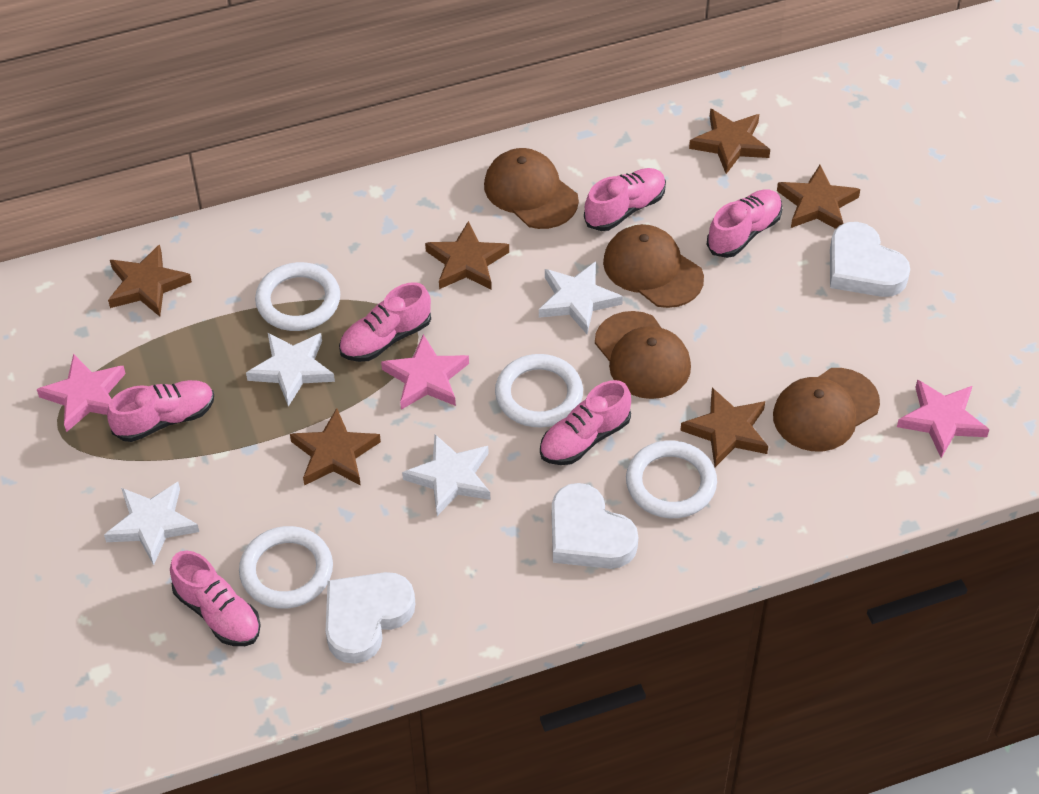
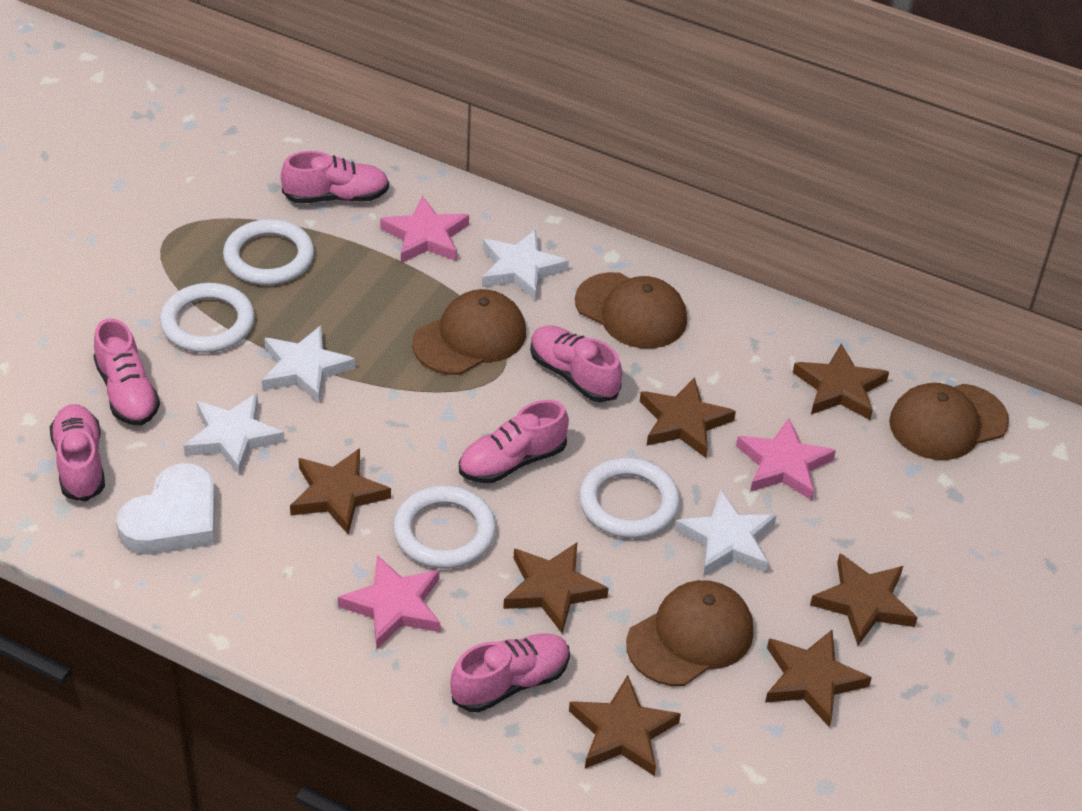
brown star: 6 -> 7
white heart: 3 -> 1

